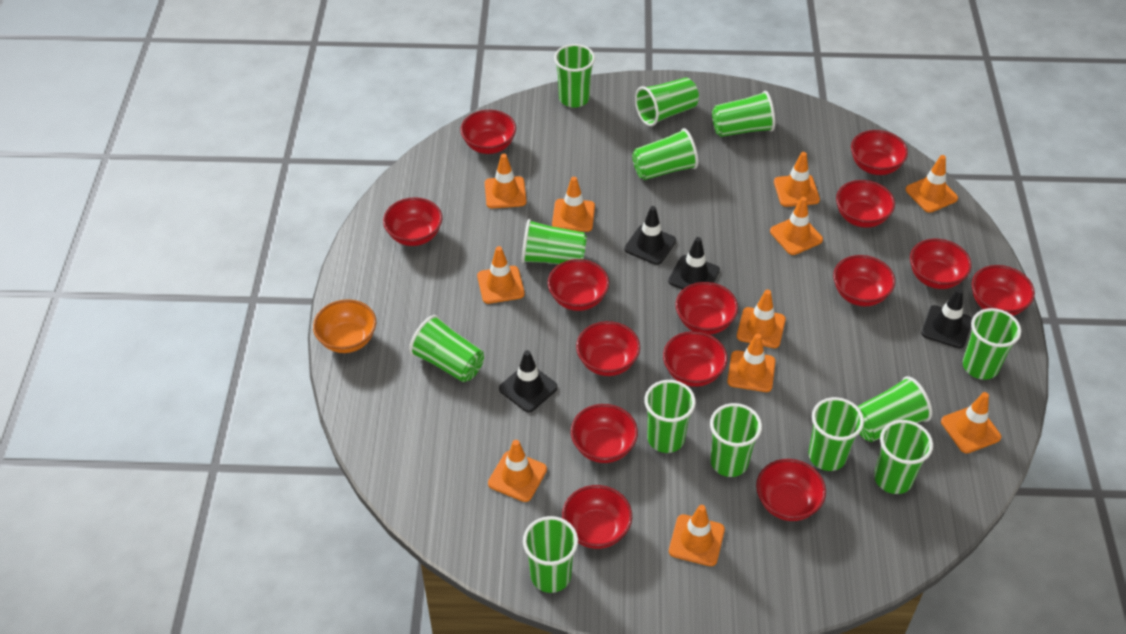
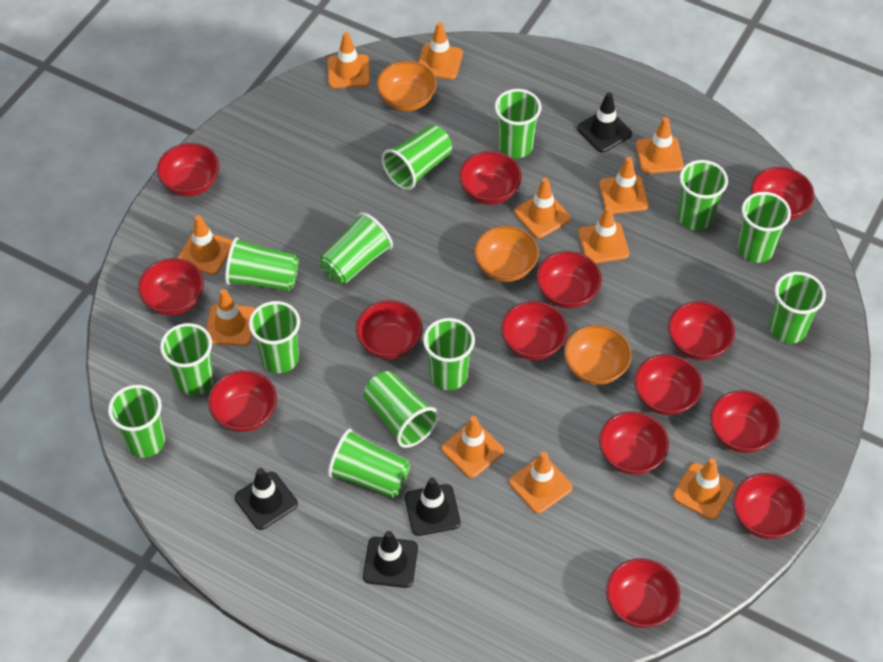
orange bowl: 1 -> 3

